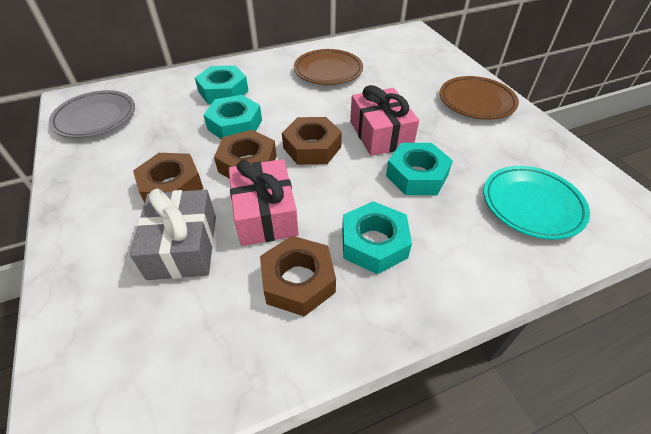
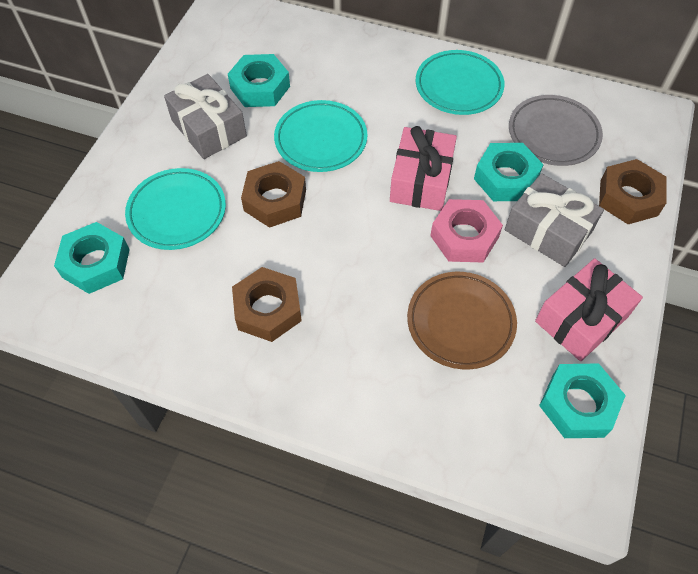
brown nut: 4 -> 3
brown plate: 2 -> 1
grey gift: 1 -> 2
pink nut: 0 -> 1
turquoise plate: 1 -> 3

